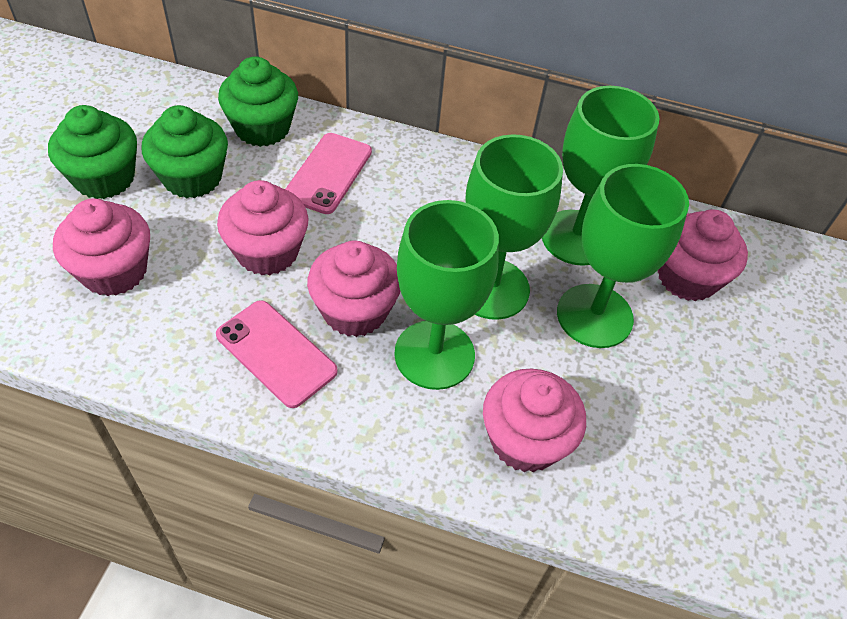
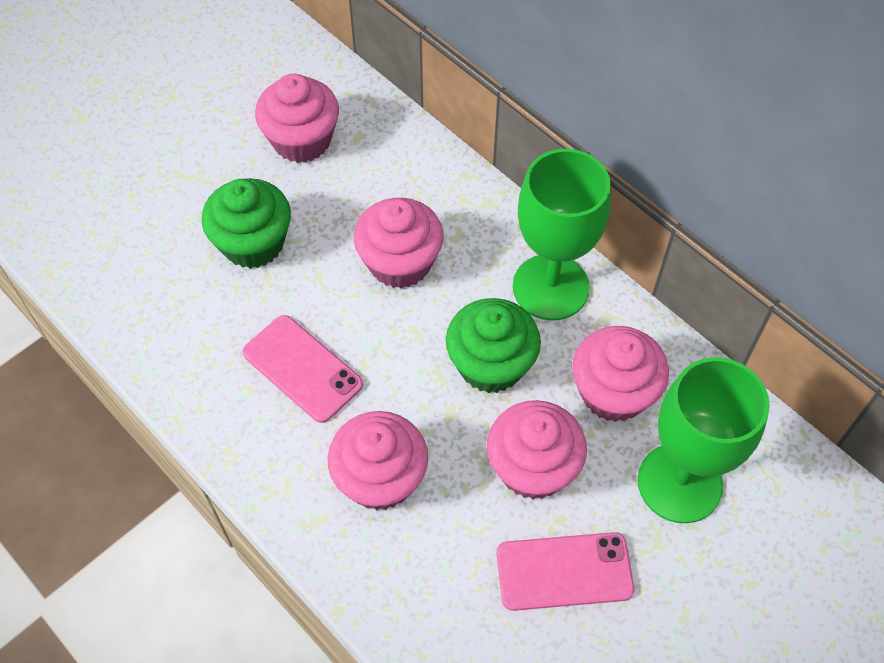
green cupcake: 3 -> 2
green goblet: 4 -> 2

